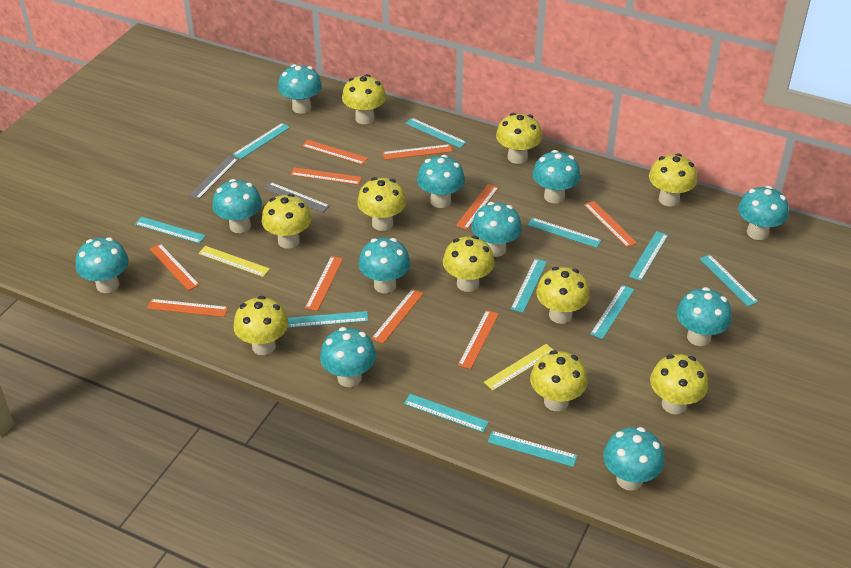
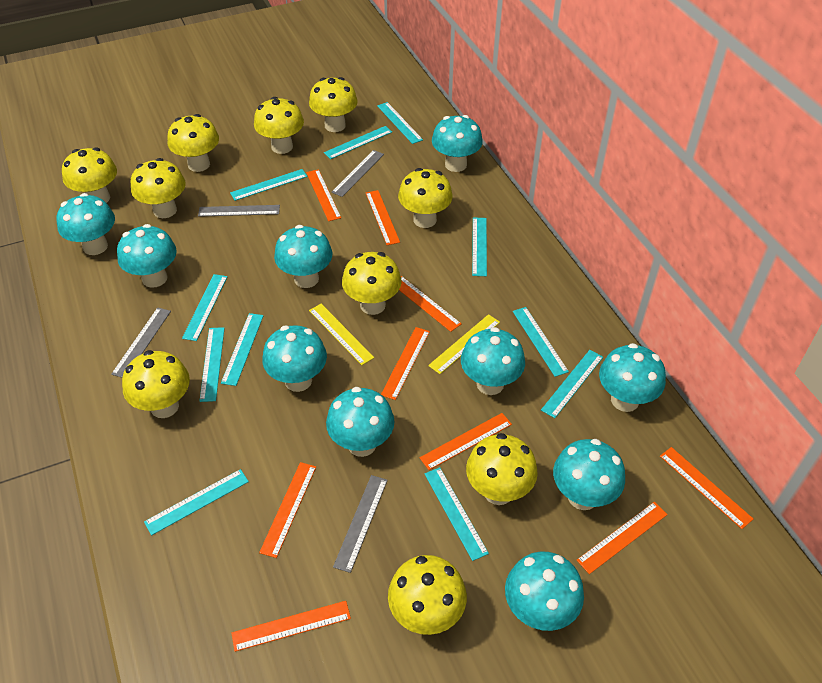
grey ruler: 2 -> 4
orange ruler: 10 -> 9
turquoise mushroom: 11 -> 10

